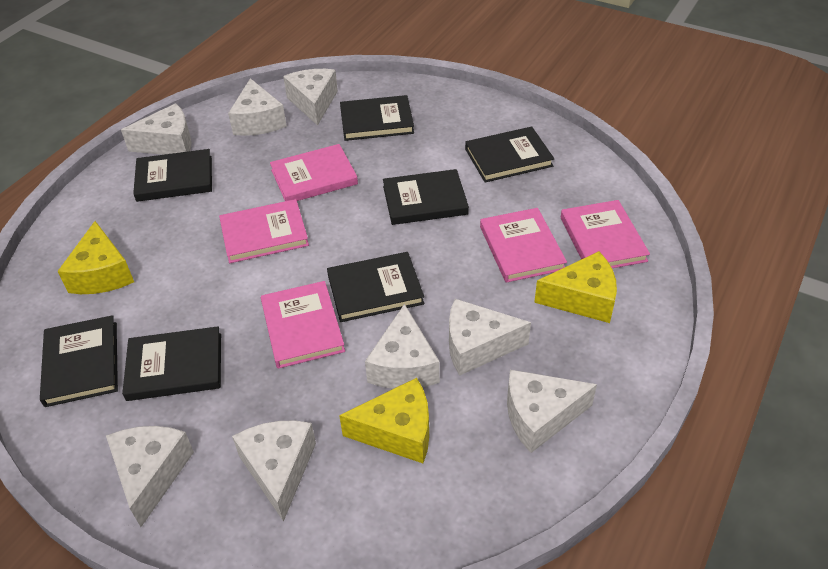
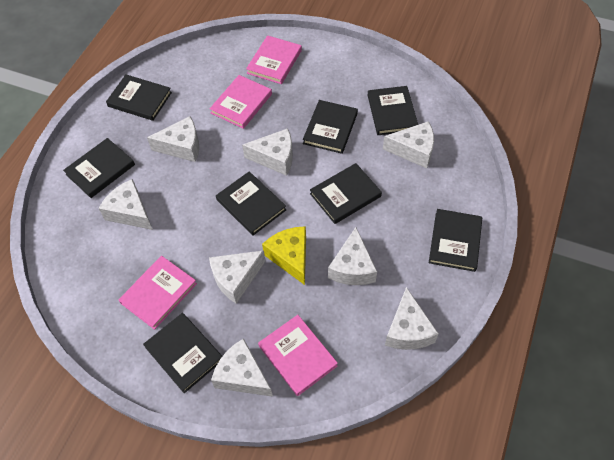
black book: 7 -> 8
pink book: 5 -> 4
yellow cheese: 3 -> 1

